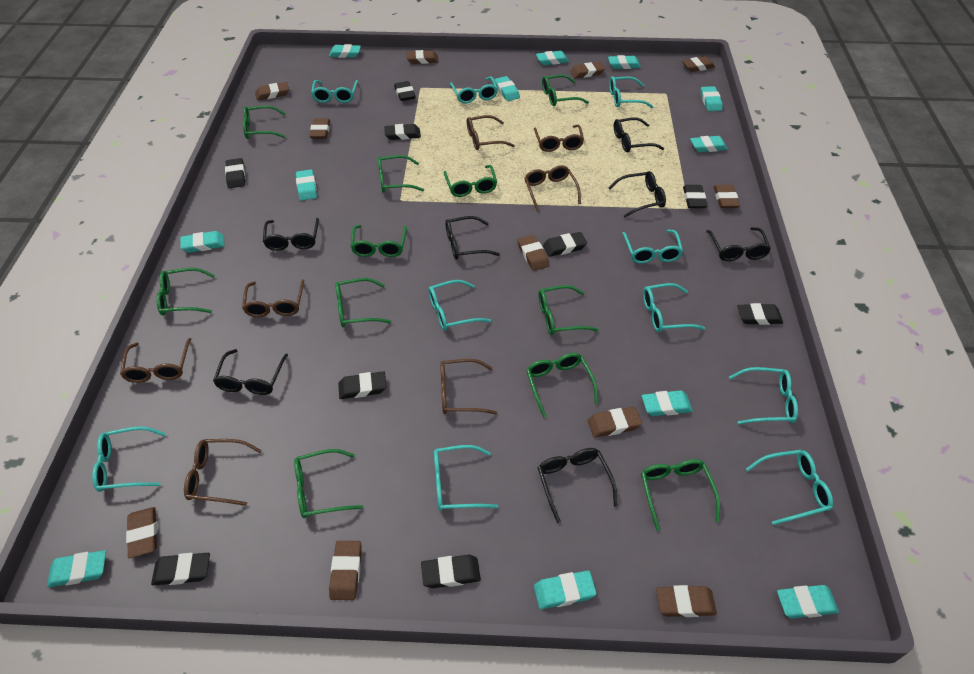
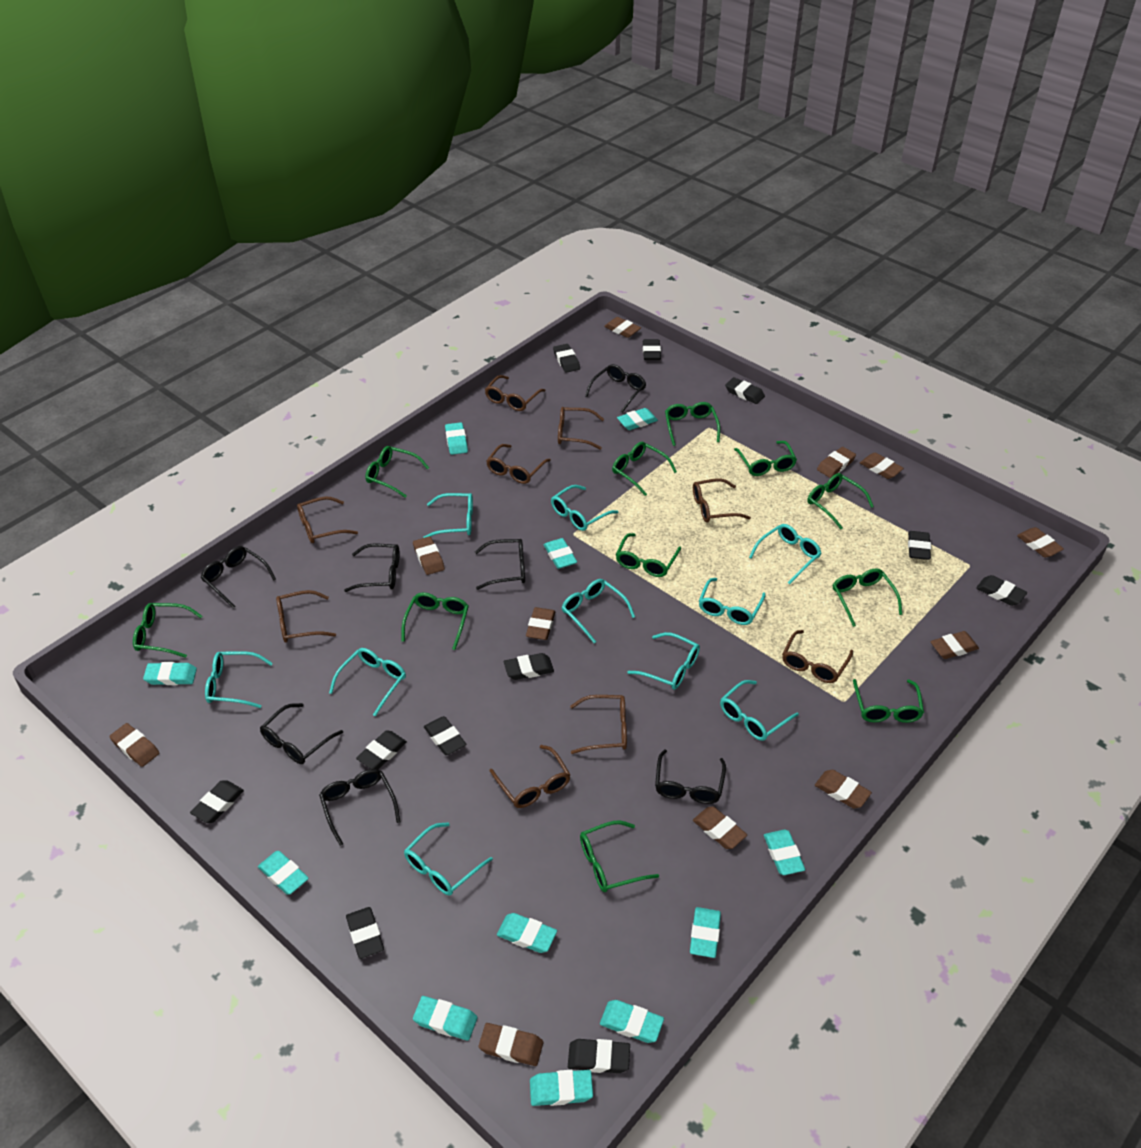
black eraser: 9 -> 11
brown glasses: 7 -> 9
turquoise eraser: 12 -> 11

